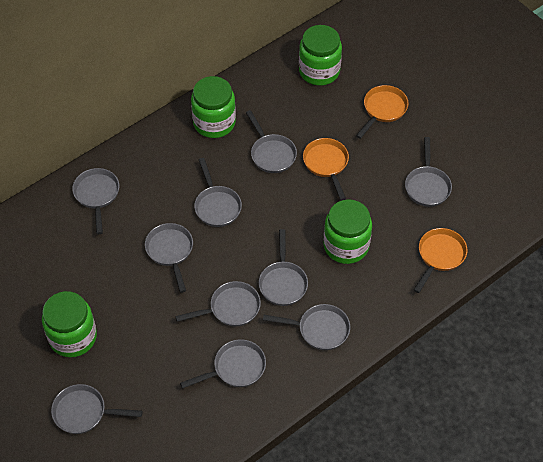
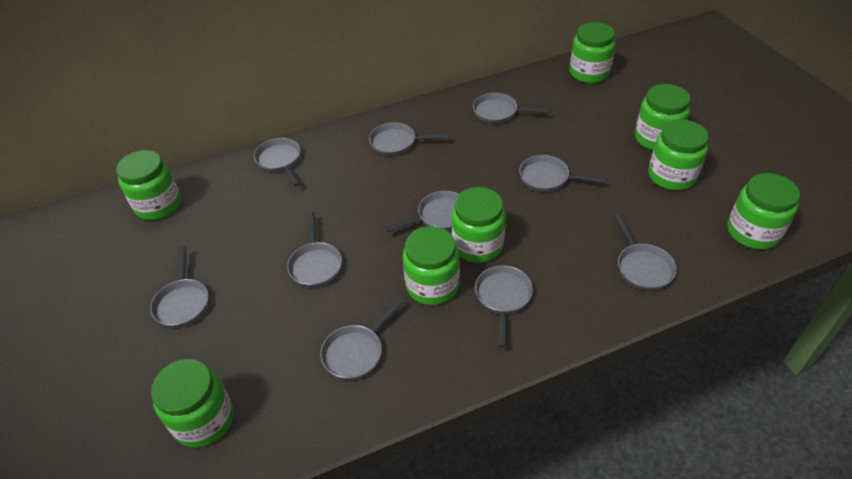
green jar: 4 -> 8
orange pan: 3 -> 0

